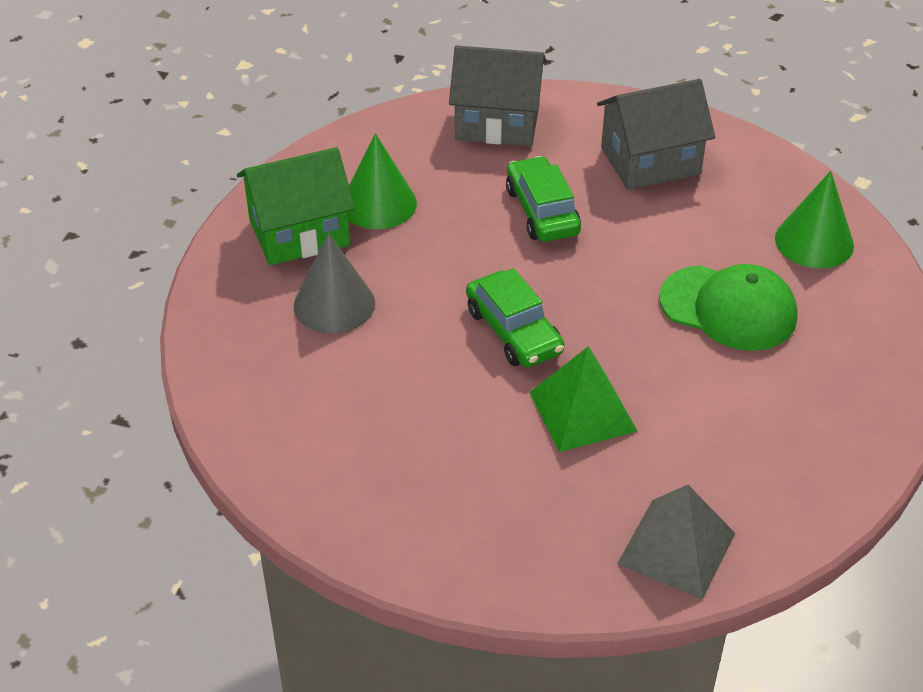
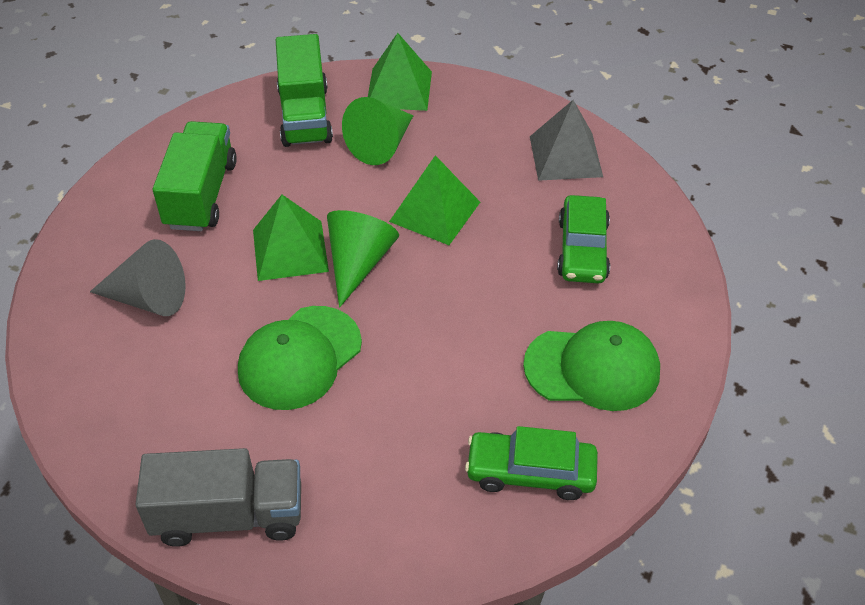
green cap: 1 -> 2
green house: 1 -> 0
green pyramid: 1 -> 3
green truck: 0 -> 2
grey house: 2 -> 0
grey truck: 0 -> 1

